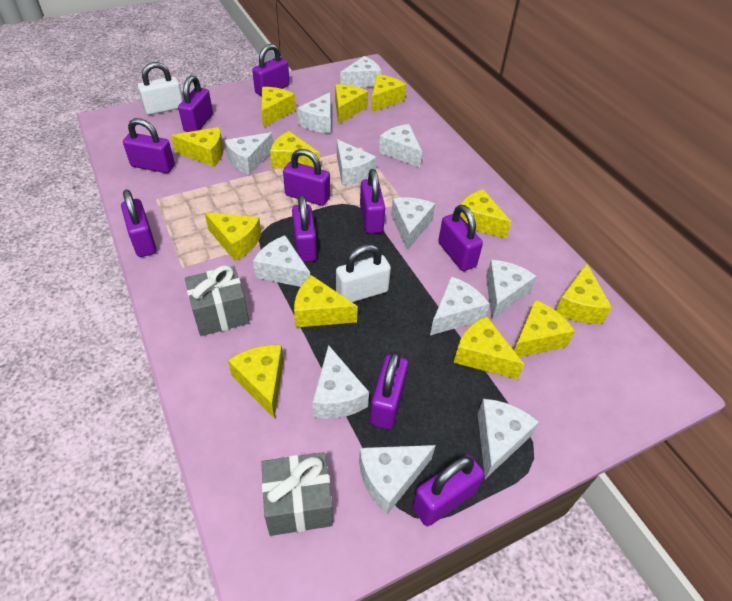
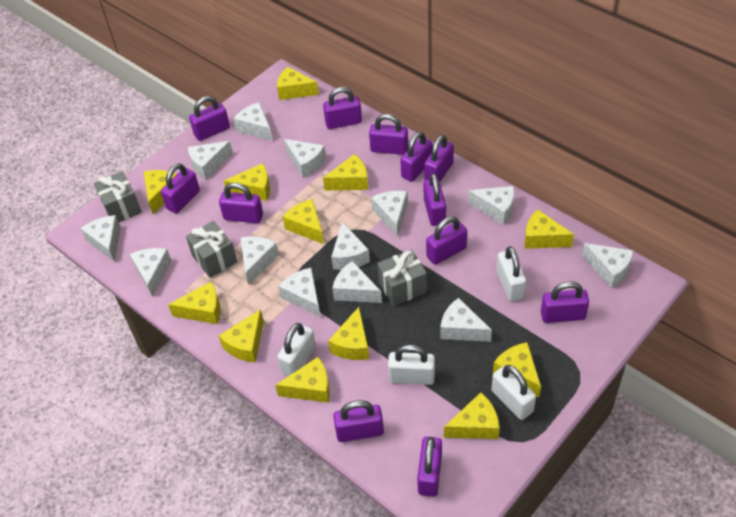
grey gift: 2 -> 3
purple padlock: 10 -> 12
white cheese: 12 -> 13
white padlock: 2 -> 4

